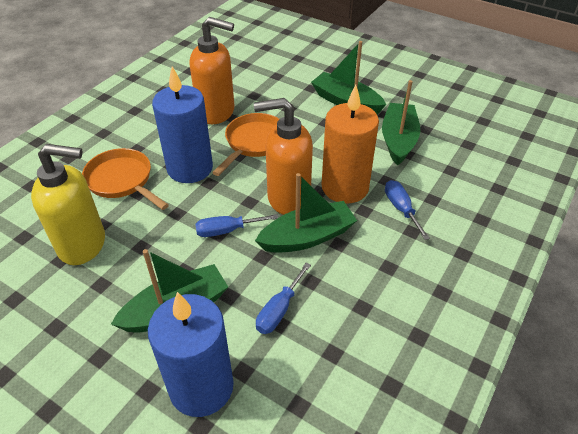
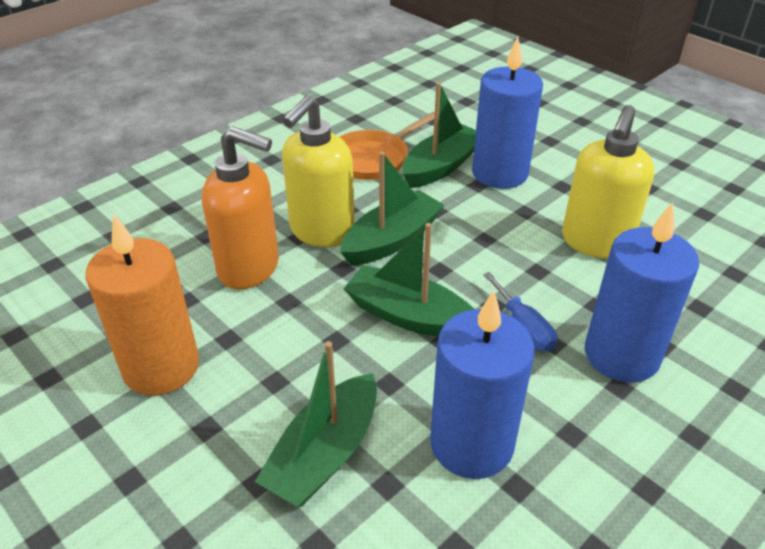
blue candle: 2 -> 3
blue screwdriver: 3 -> 1
orange pan: 2 -> 1
orange soap dispenser: 2 -> 1
yellow soap dispenser: 1 -> 2

